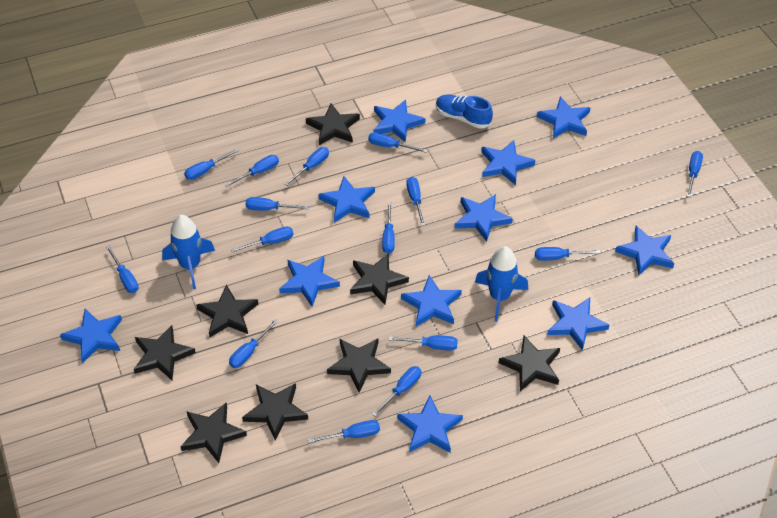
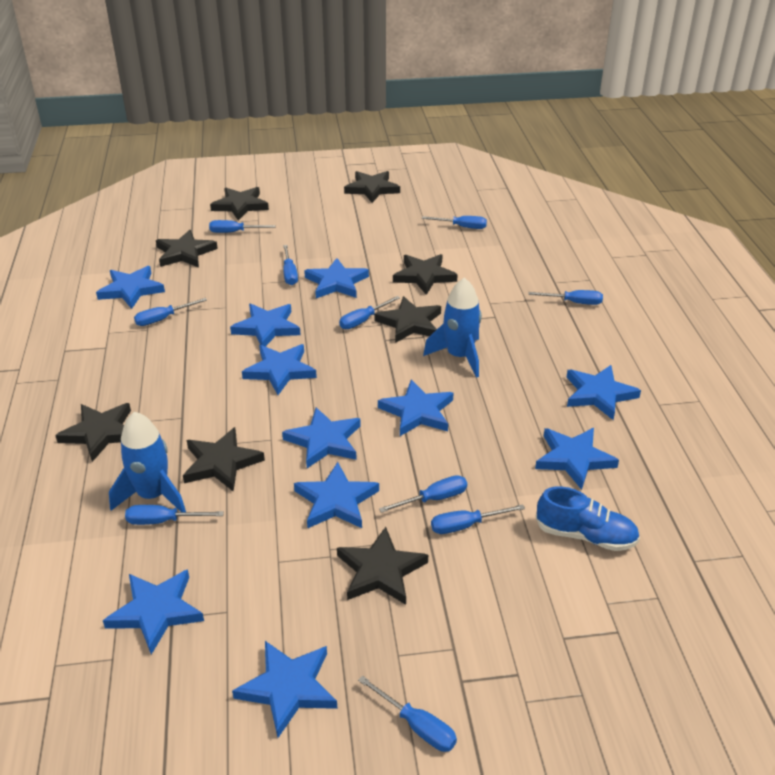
blue screwdriver: 15 -> 10

